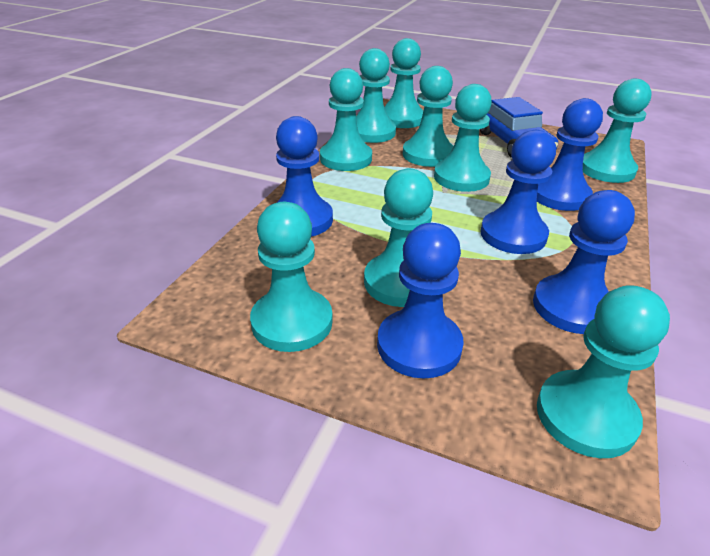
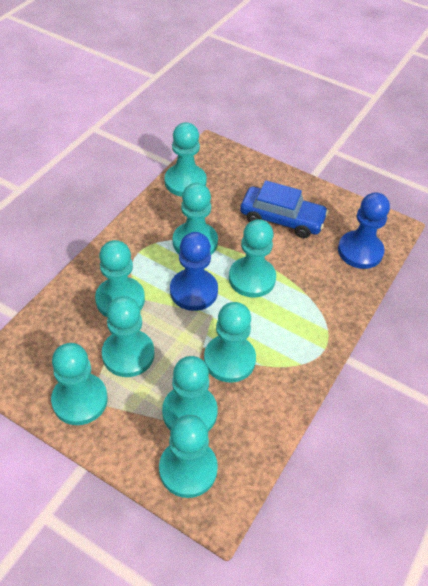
blue pawn: 5 -> 2

